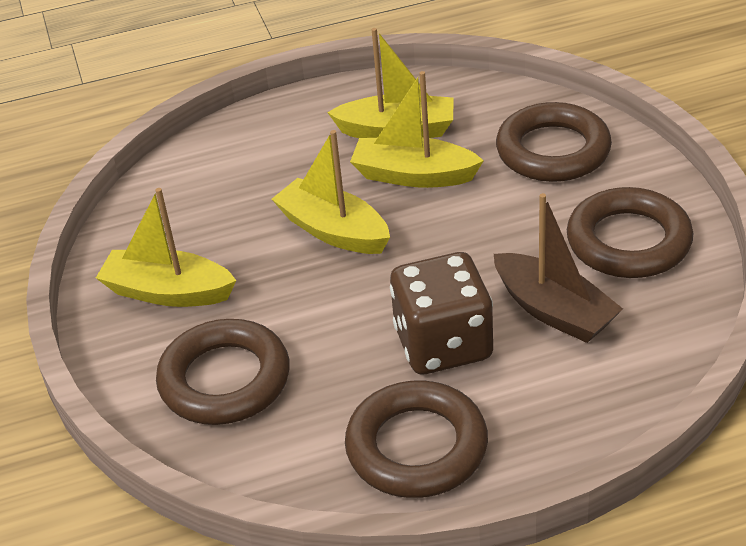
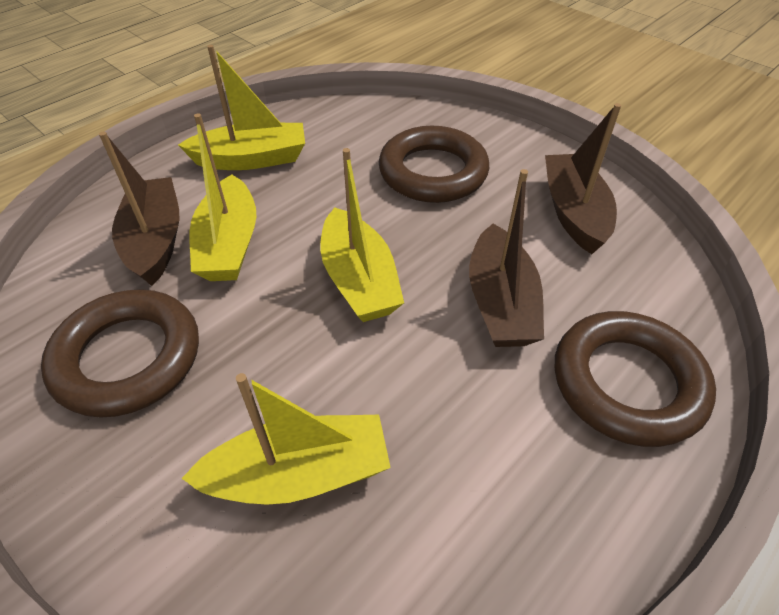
brown boat: 1 -> 3
brown dice: 1 -> 0
brown ring: 4 -> 3

